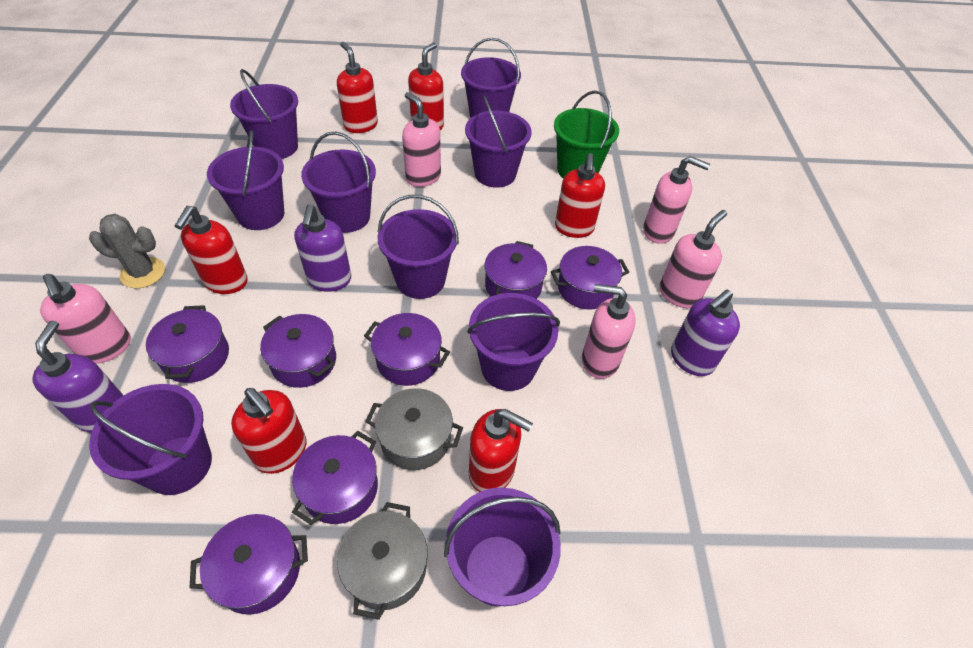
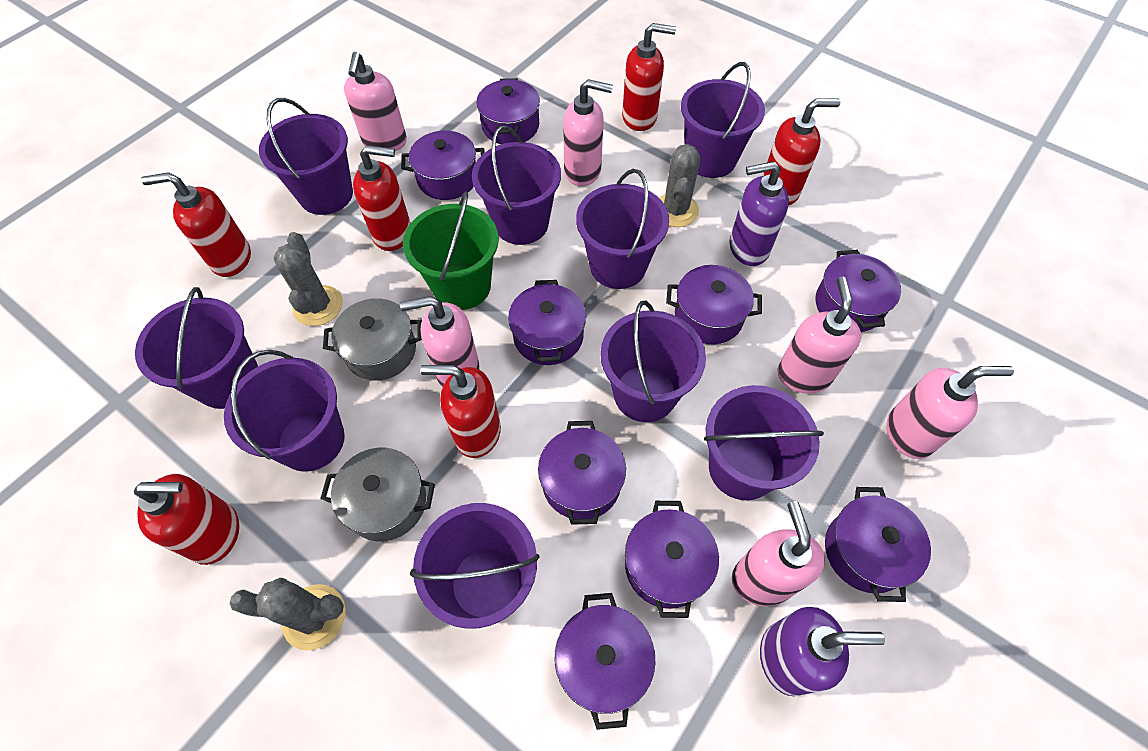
grey cactus: 1 -> 3
pink soap dispenser: 5 -> 6
purple pot: 7 -> 9
purple soap dispenser: 3 -> 2

